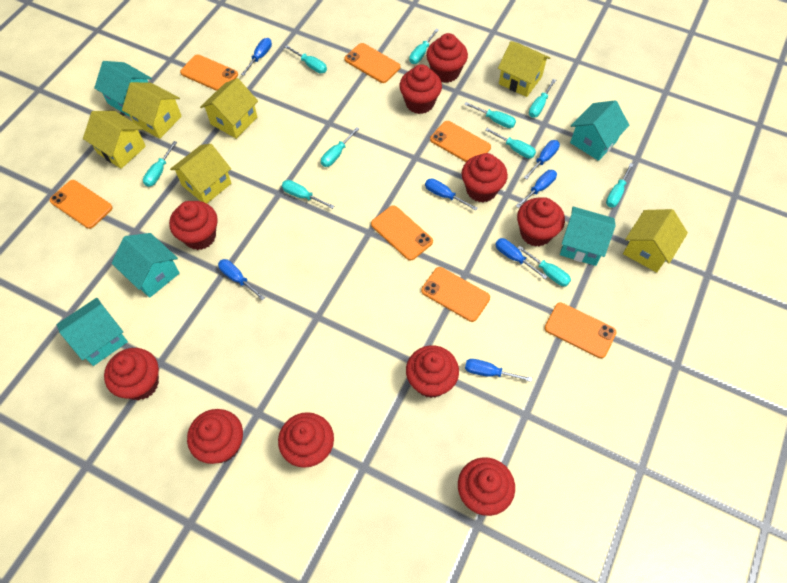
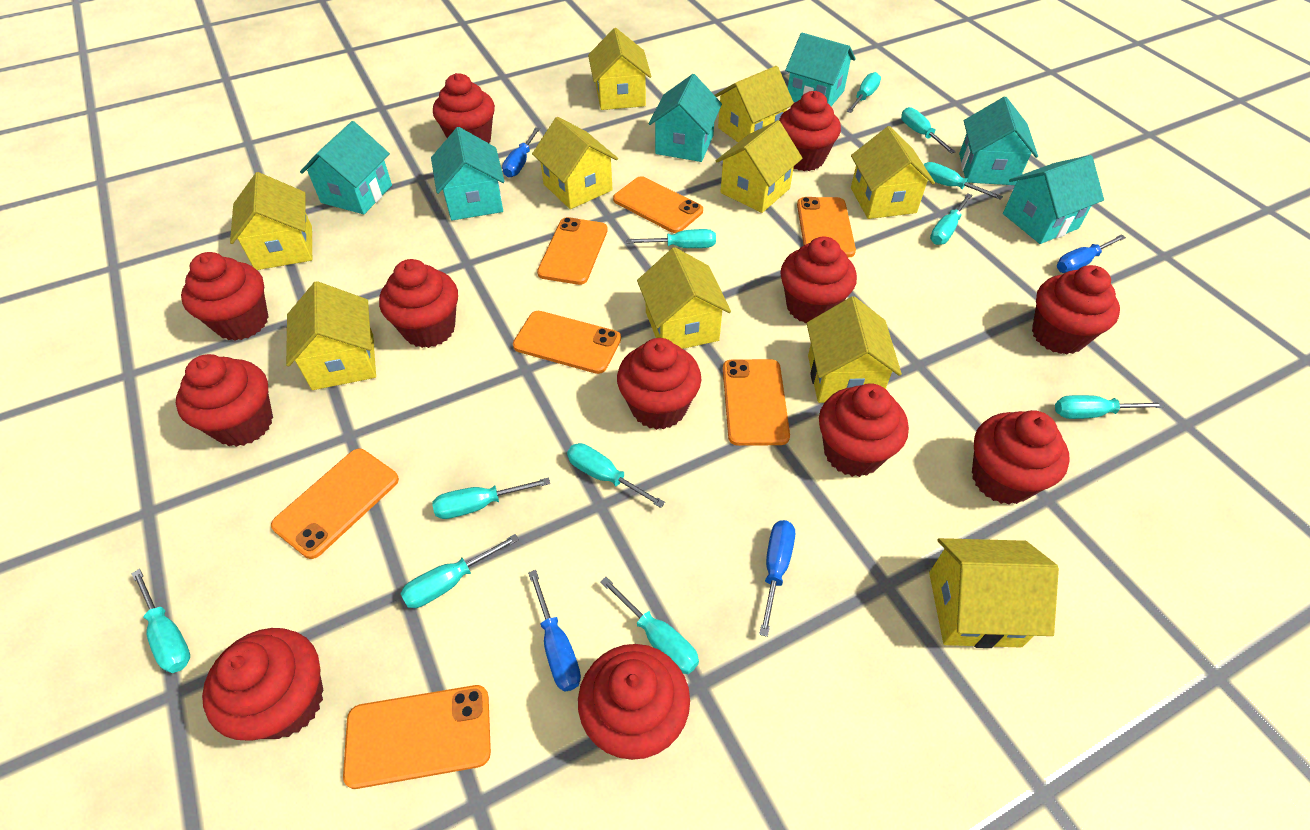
blue screwdriver: 7 -> 4
red cupcake: 10 -> 12
turquoise house: 5 -> 6
turquoise screwdriver: 10 -> 11
yellow house: 6 -> 10

